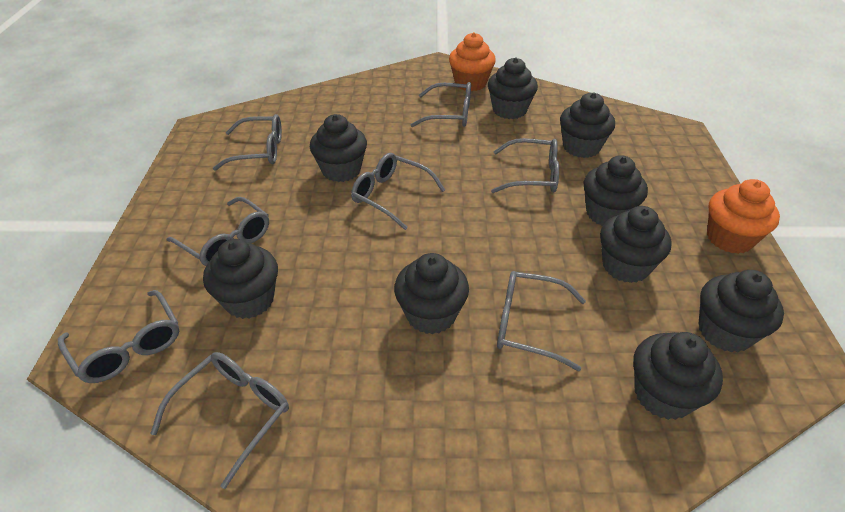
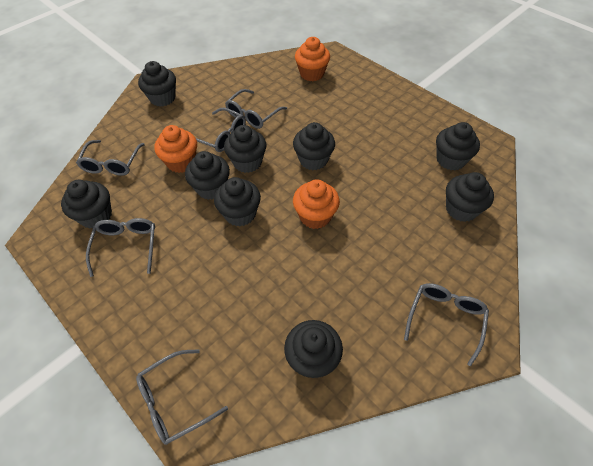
grey glasses: 8 -> 6
orange cupcake: 2 -> 3

